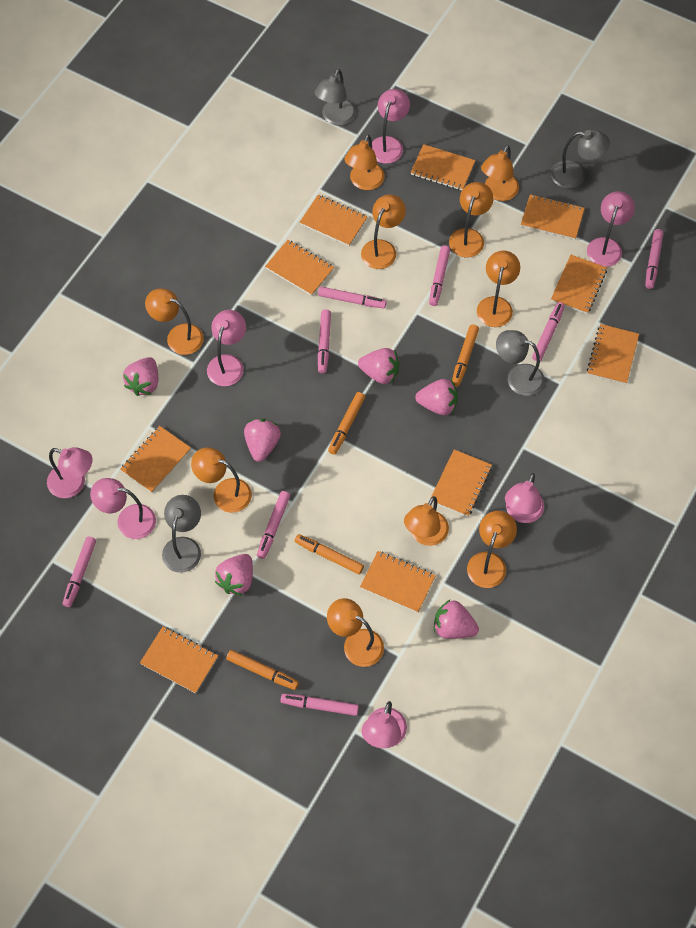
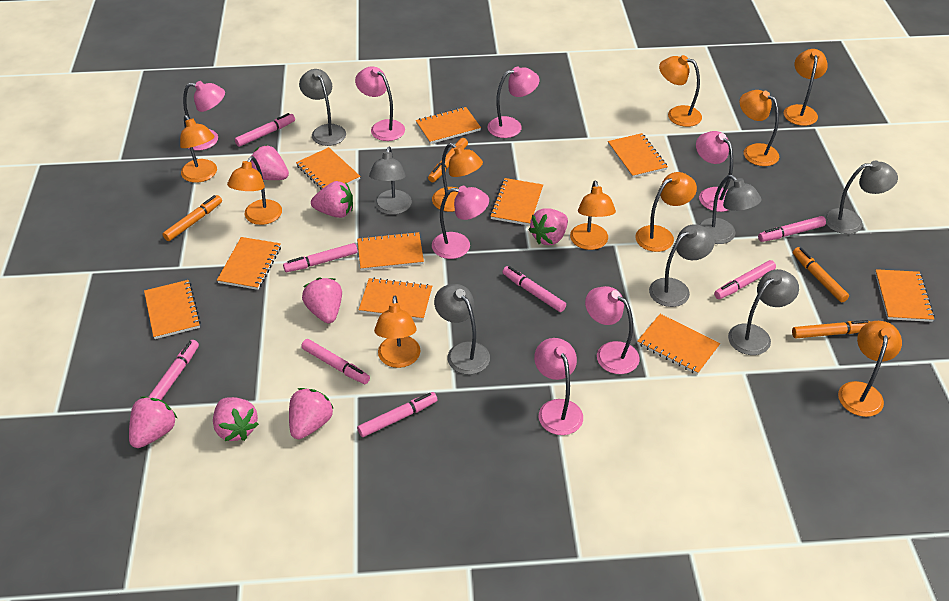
grey lamp: 4 -> 7
pink strawberry: 6 -> 7

